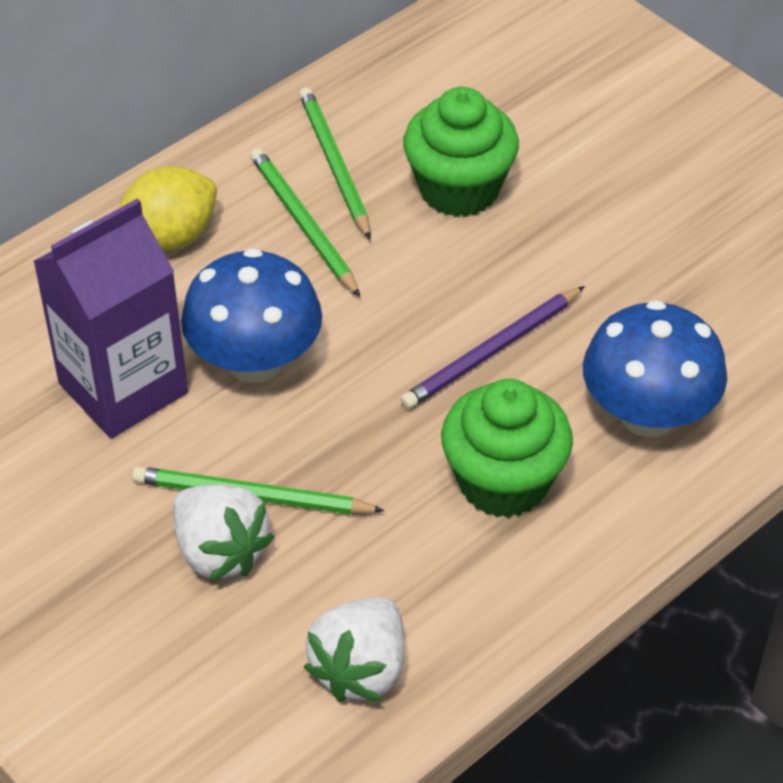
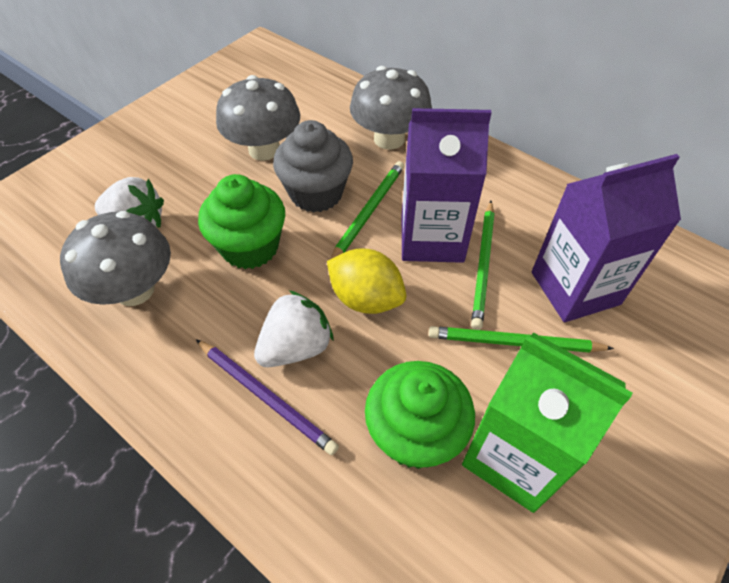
blue mushroom: 2 -> 0
green carton: 0 -> 1
grey cupcake: 0 -> 1
grey mushroom: 0 -> 3
purple carton: 1 -> 2

